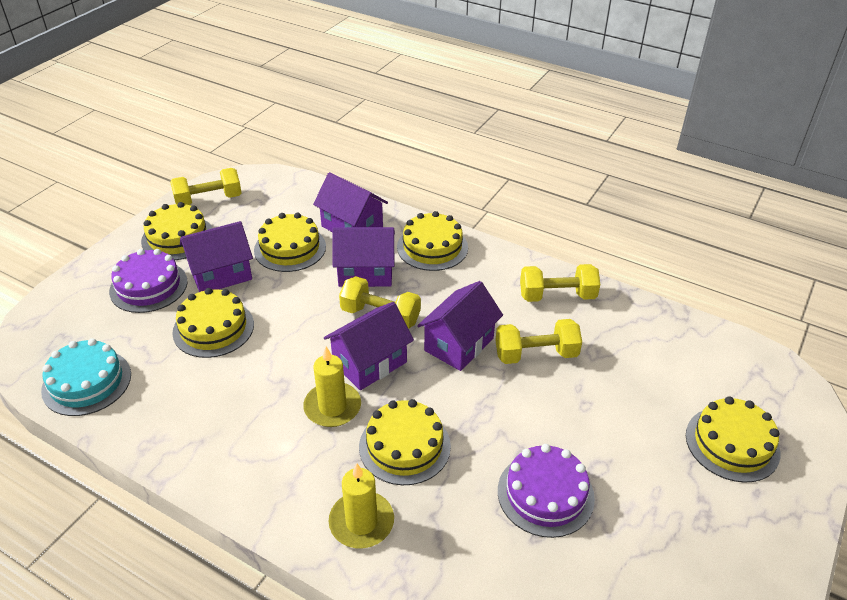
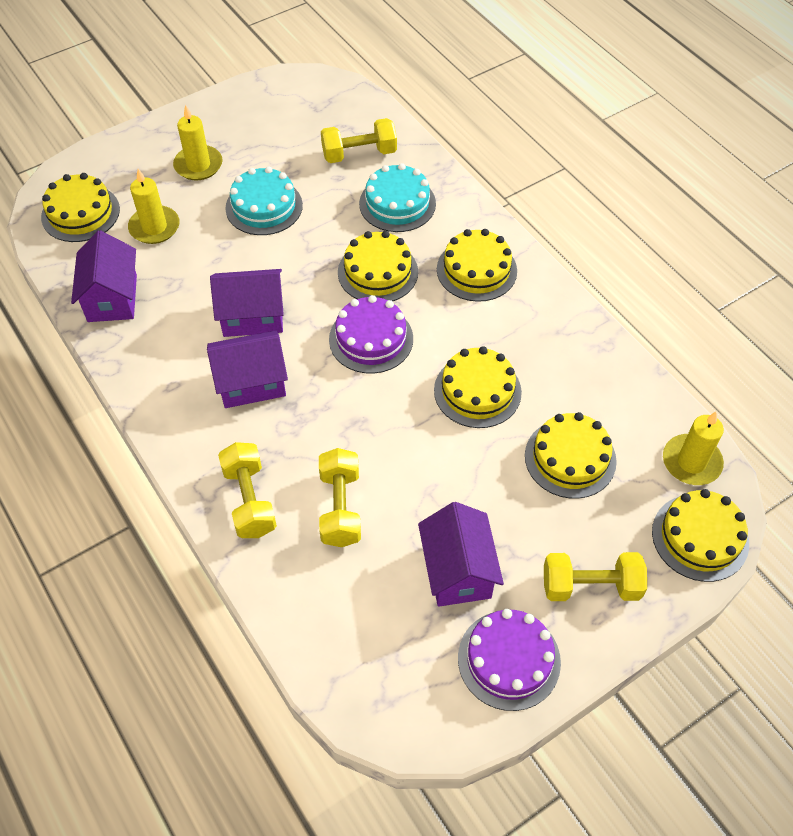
purple house: 5 -> 4
turquoise cake: 1 -> 2
yellow candle: 2 -> 3

